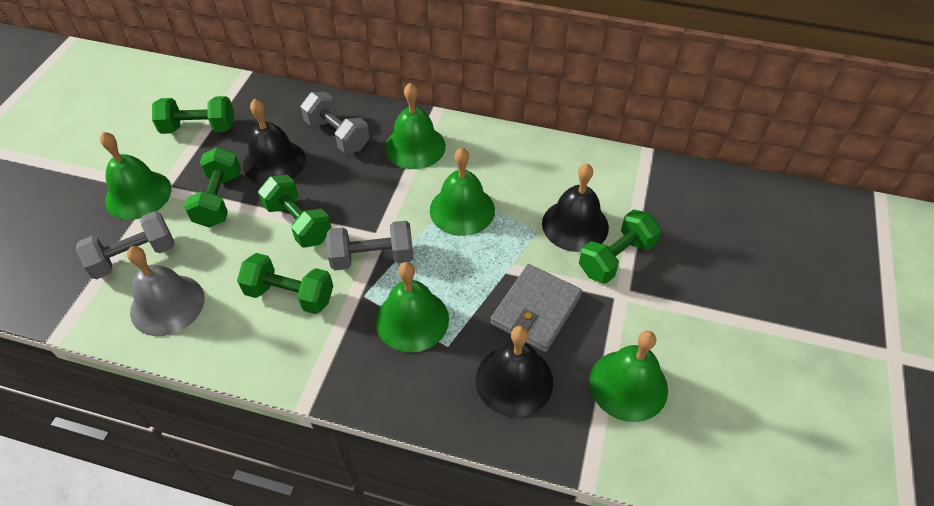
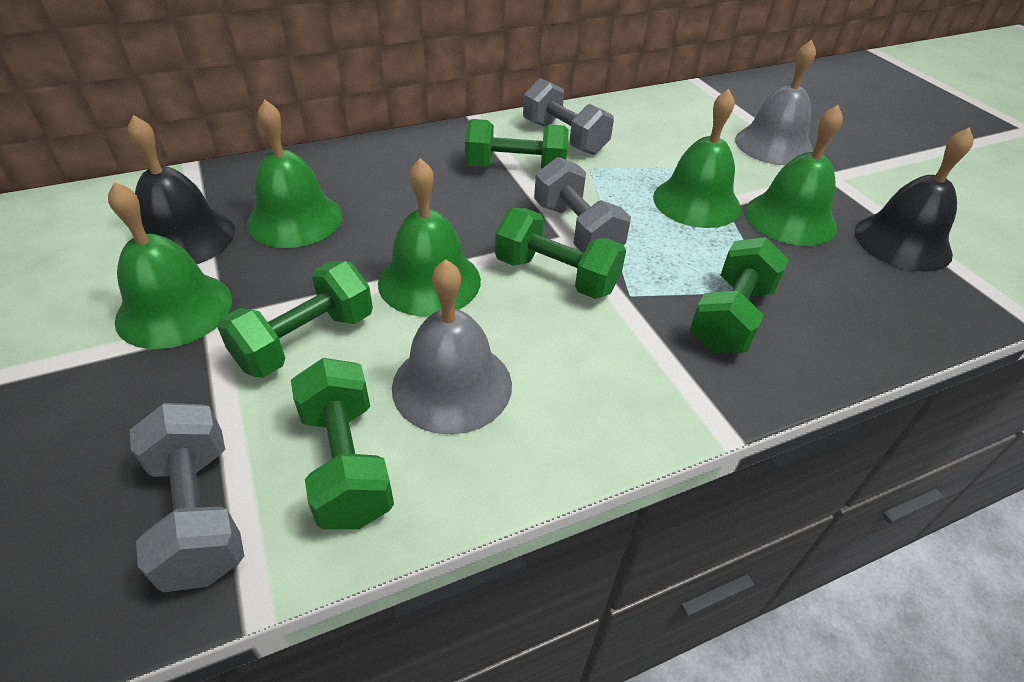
black bell: 3 -> 2
grey bell: 1 -> 2
grey wallet: 1 -> 0

